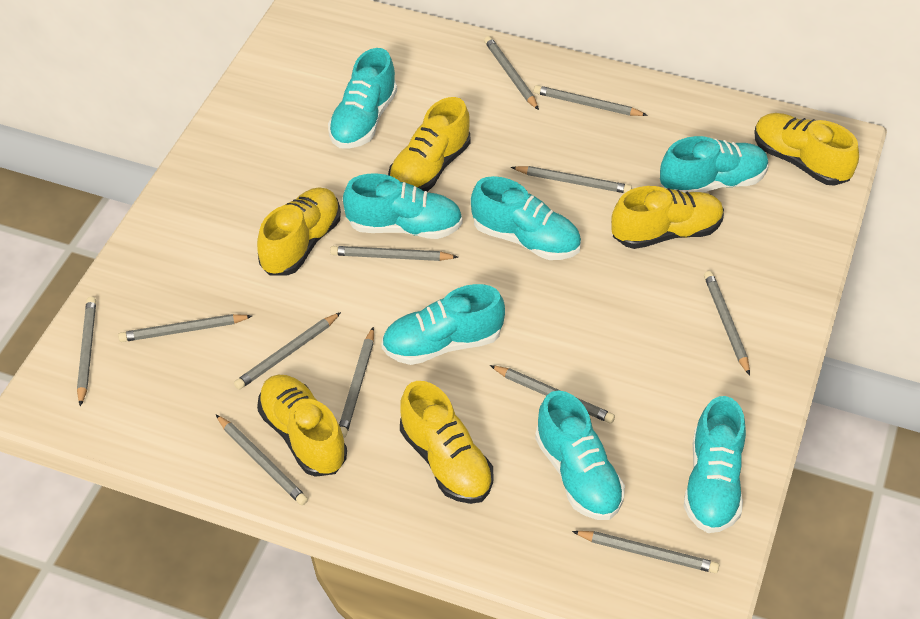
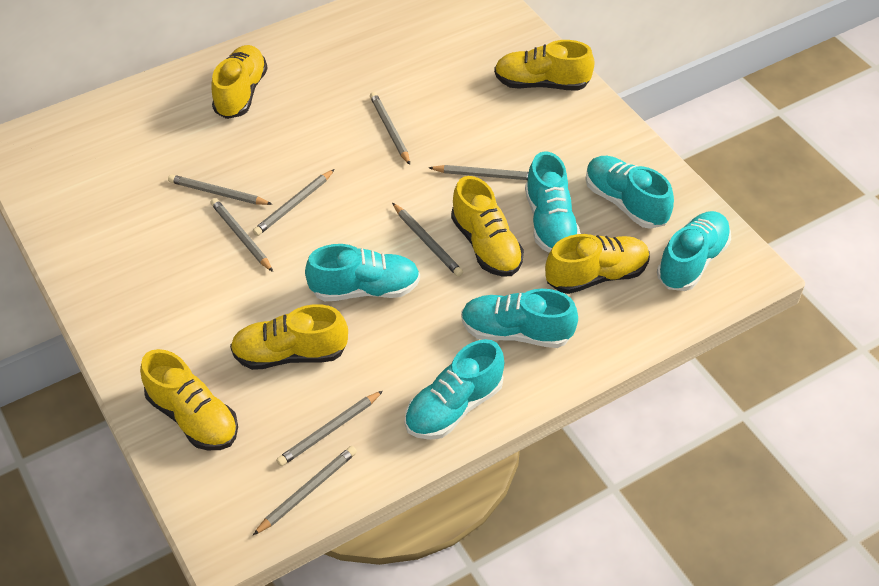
grey pencil: 12 -> 8
turquoise shoe: 7 -> 6

